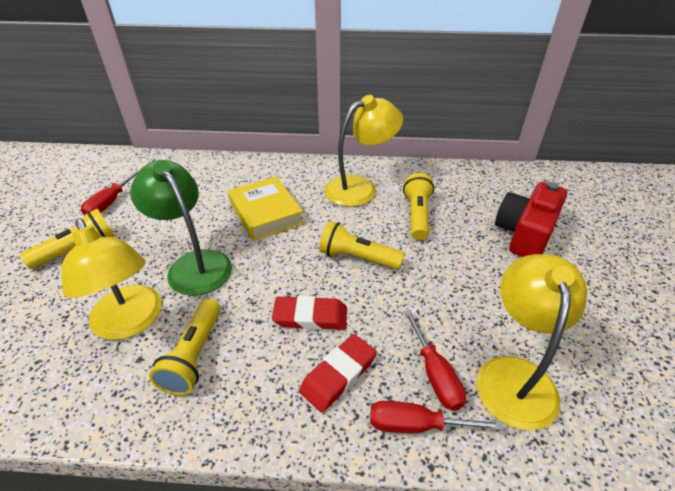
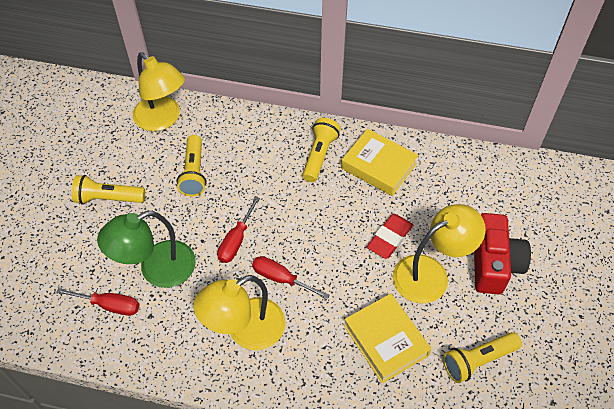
red eraser: 2 -> 1
yellow book: 1 -> 2

